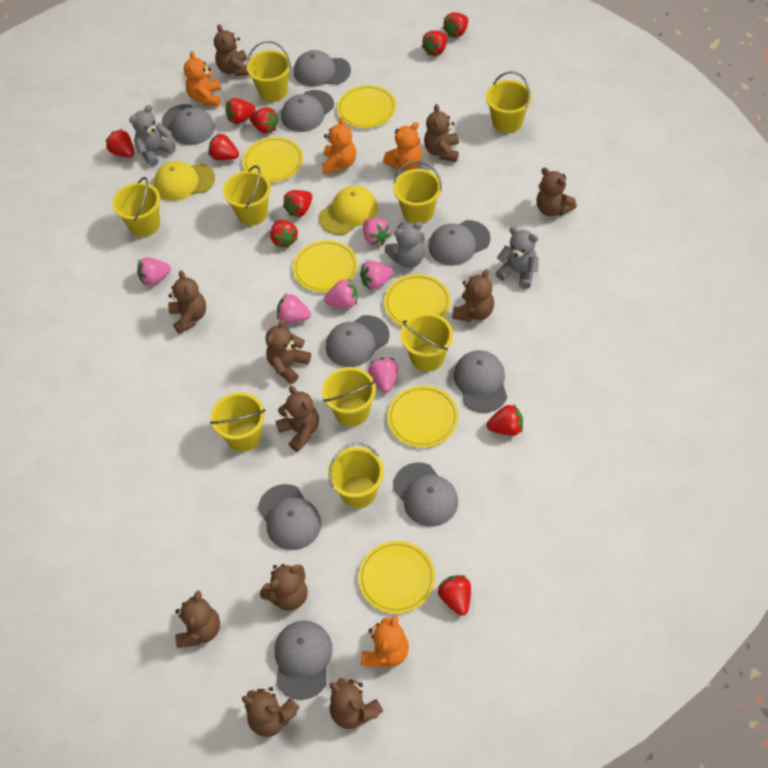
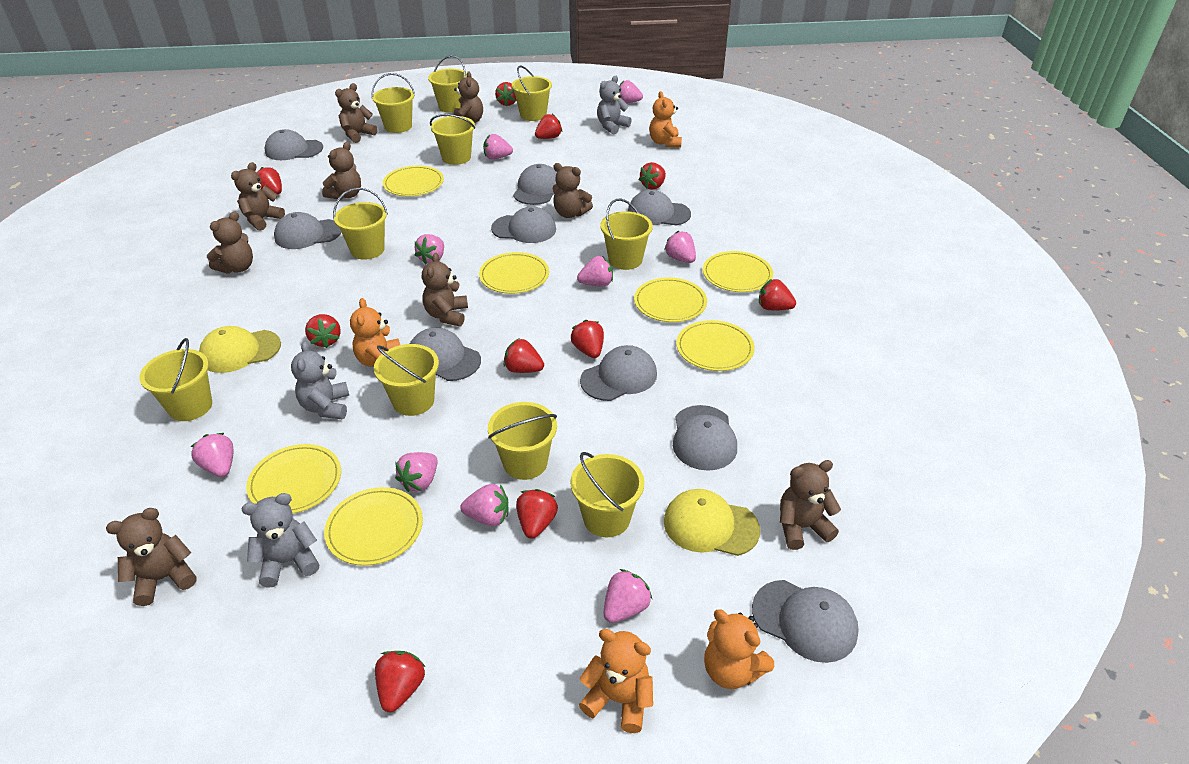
brown teddy bear: 11 -> 9
pink strawberry: 6 -> 9
yellow bucket: 9 -> 10
yellow plate: 6 -> 7

